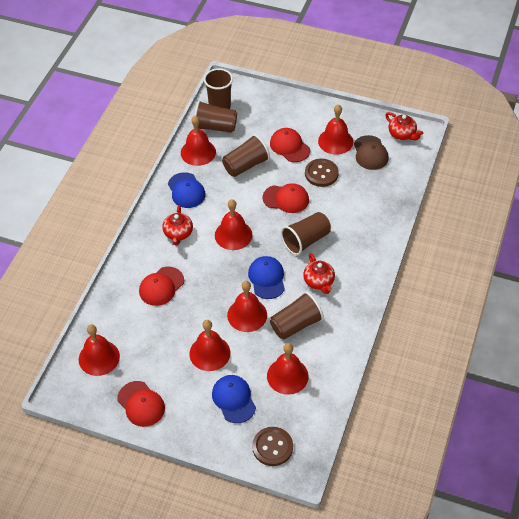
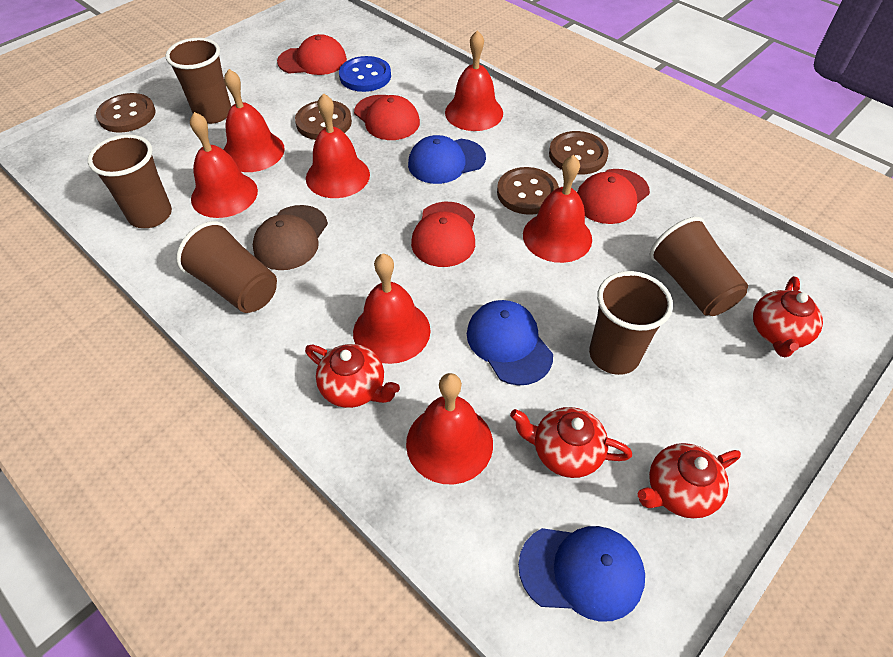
blue button: 0 -> 1
brown button: 2 -> 4
red teapot: 3 -> 4

